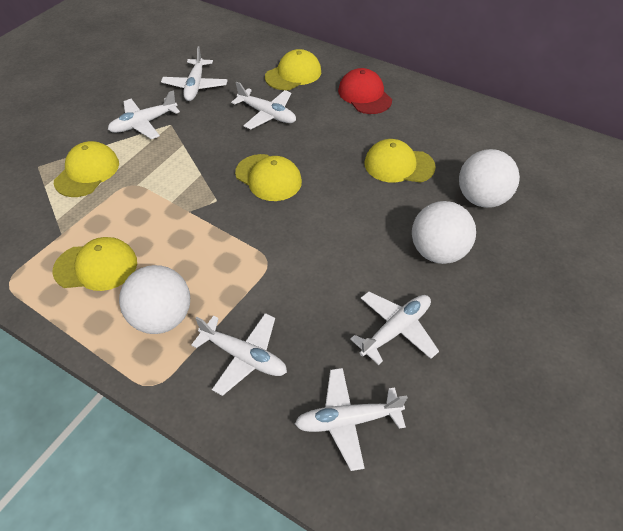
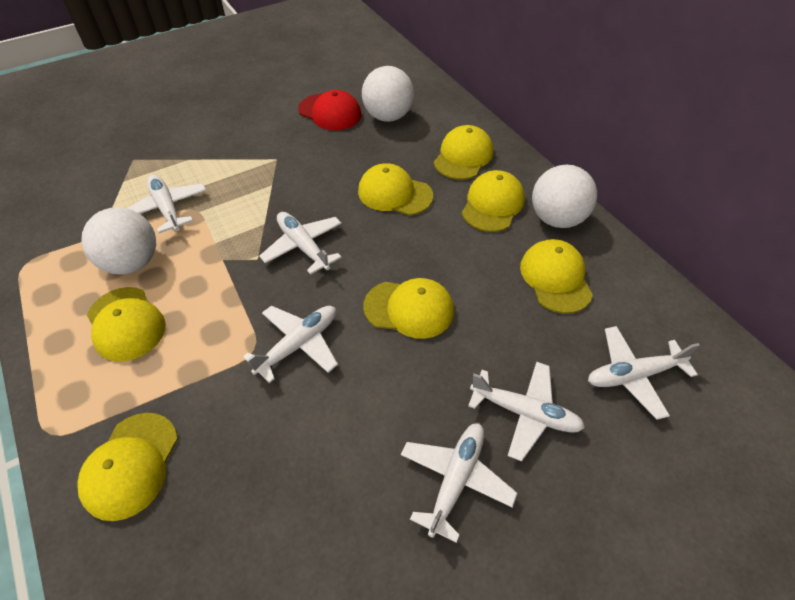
yellow cap: 5 -> 7

